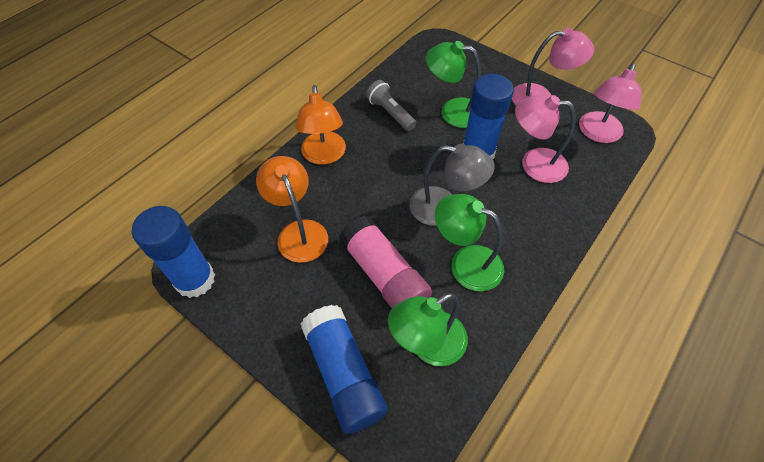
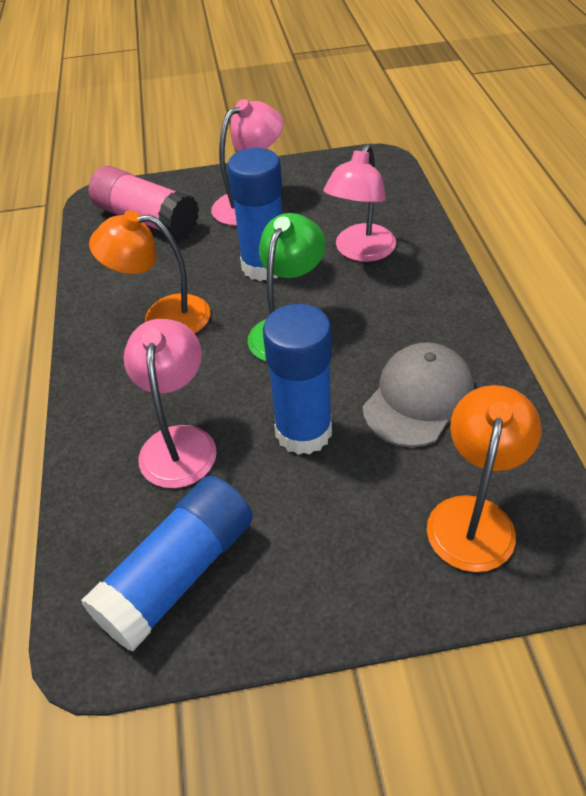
green lamp: 3 -> 1
grey cap: 0 -> 1
grey flashlight: 1 -> 0
grey lamp: 1 -> 0

